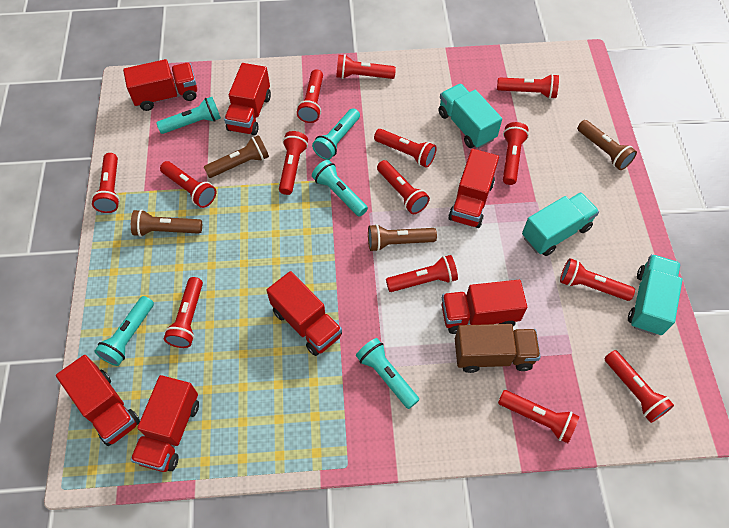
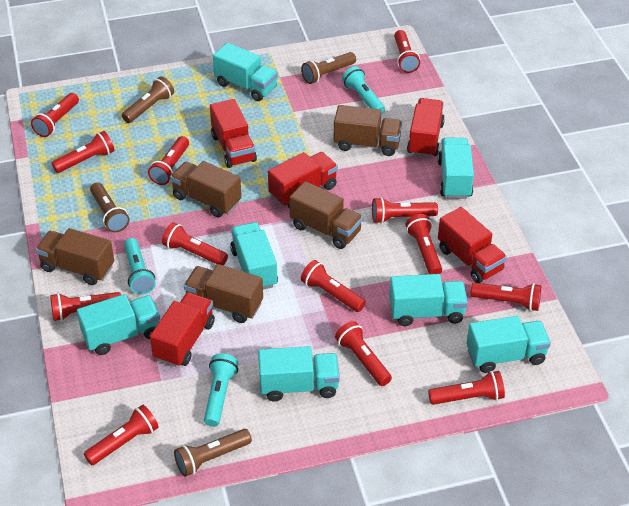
brown truck: 1 -> 5
red flashlight: 14 -> 13
red truck: 7 -> 5
turquoise flashlight: 5 -> 3
turquoise truck: 3 -> 7

